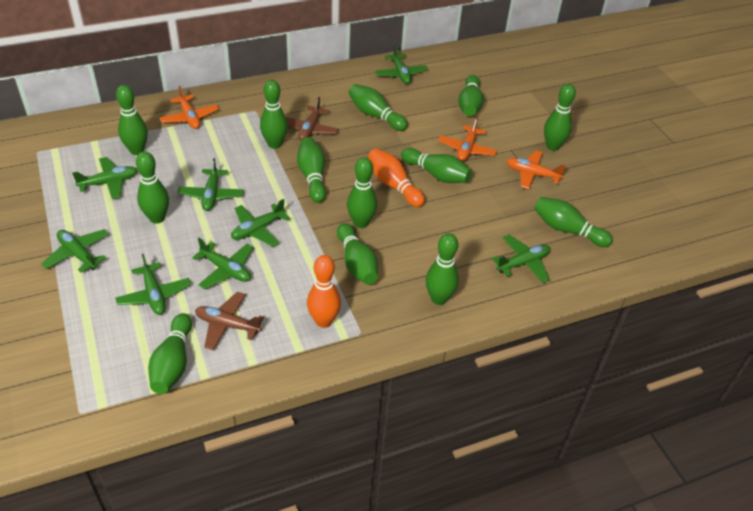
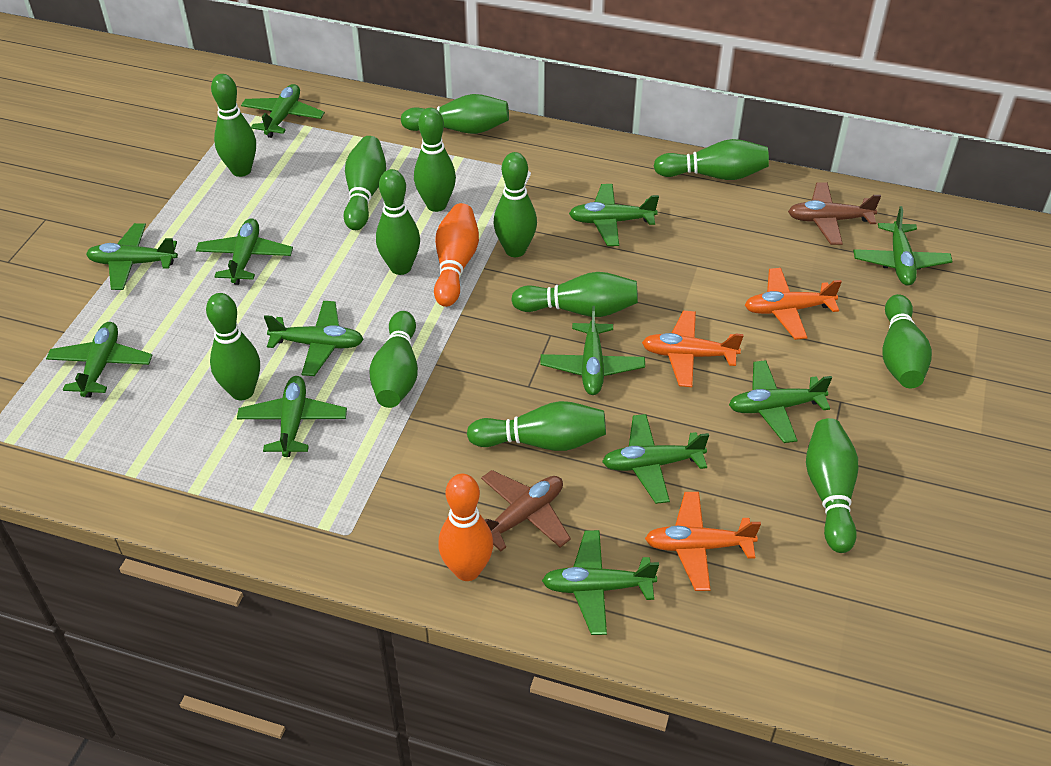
green plane: 8 -> 12

